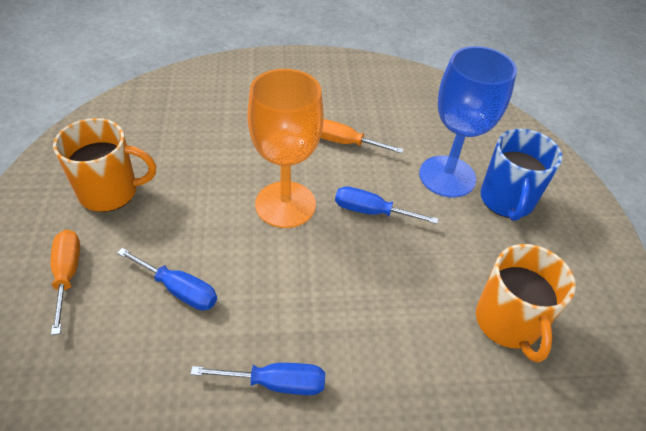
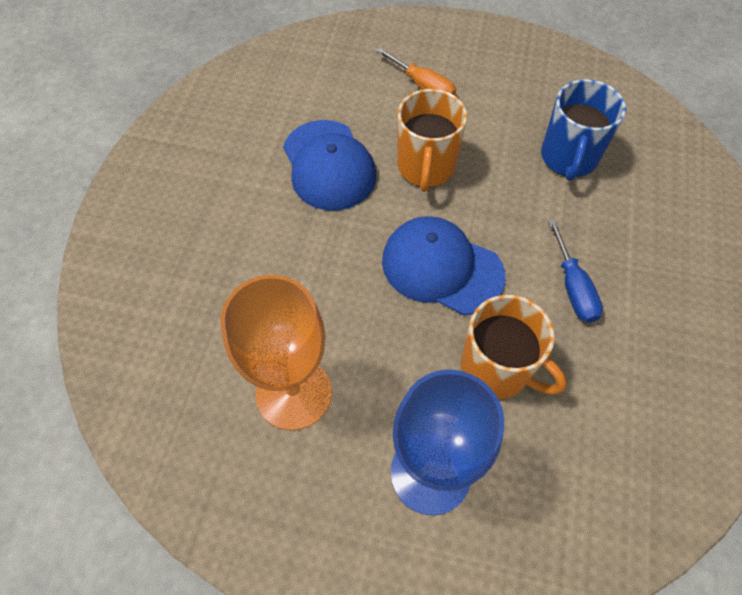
blue cap: 0 -> 2
blue screwdriver: 3 -> 1
orange screwdriver: 2 -> 1

